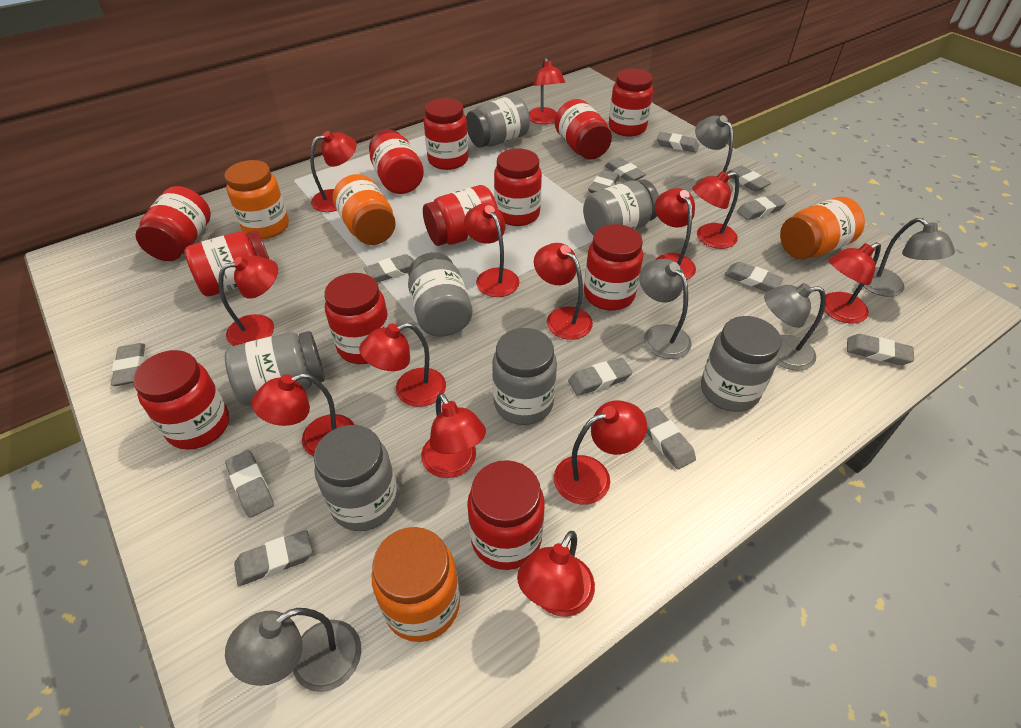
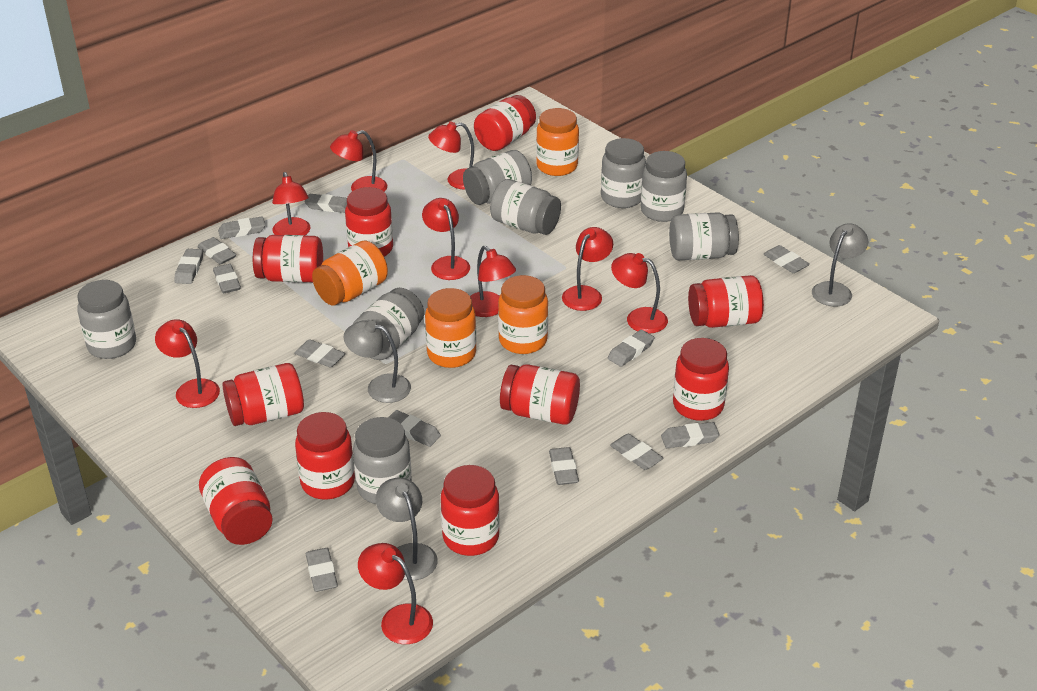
grey jar: 7 -> 8
grey lamp: 5 -> 3
red jar: 12 -> 10
red lamp: 13 -> 9

